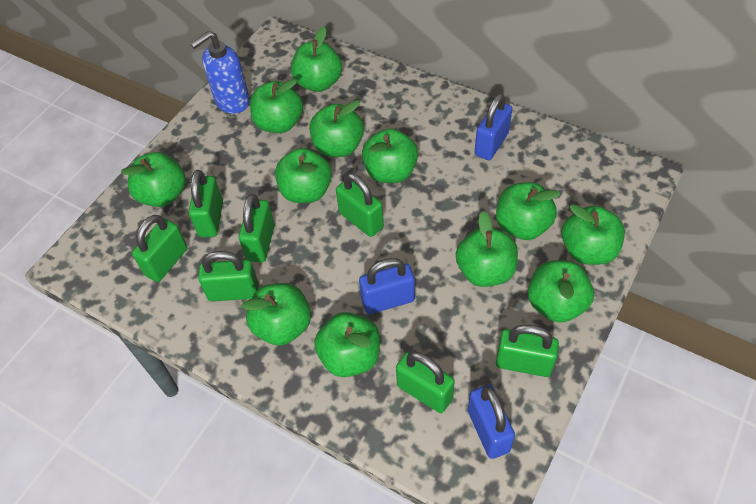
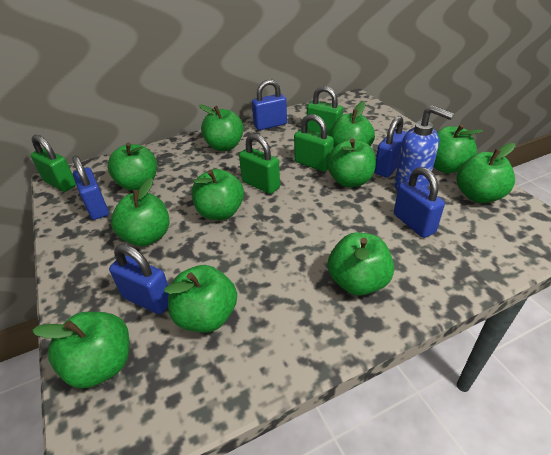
blue padlock: 3 -> 5
green apple: 12 -> 11
green padlock: 7 -> 4

